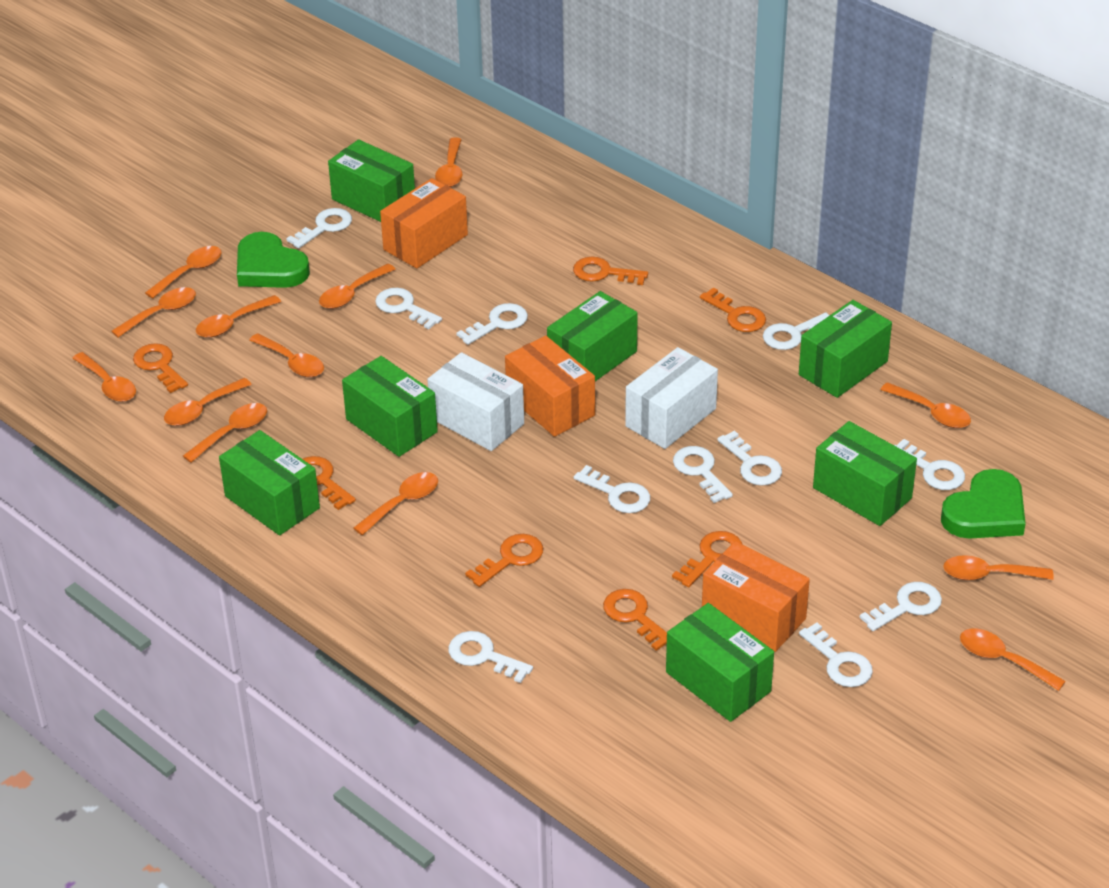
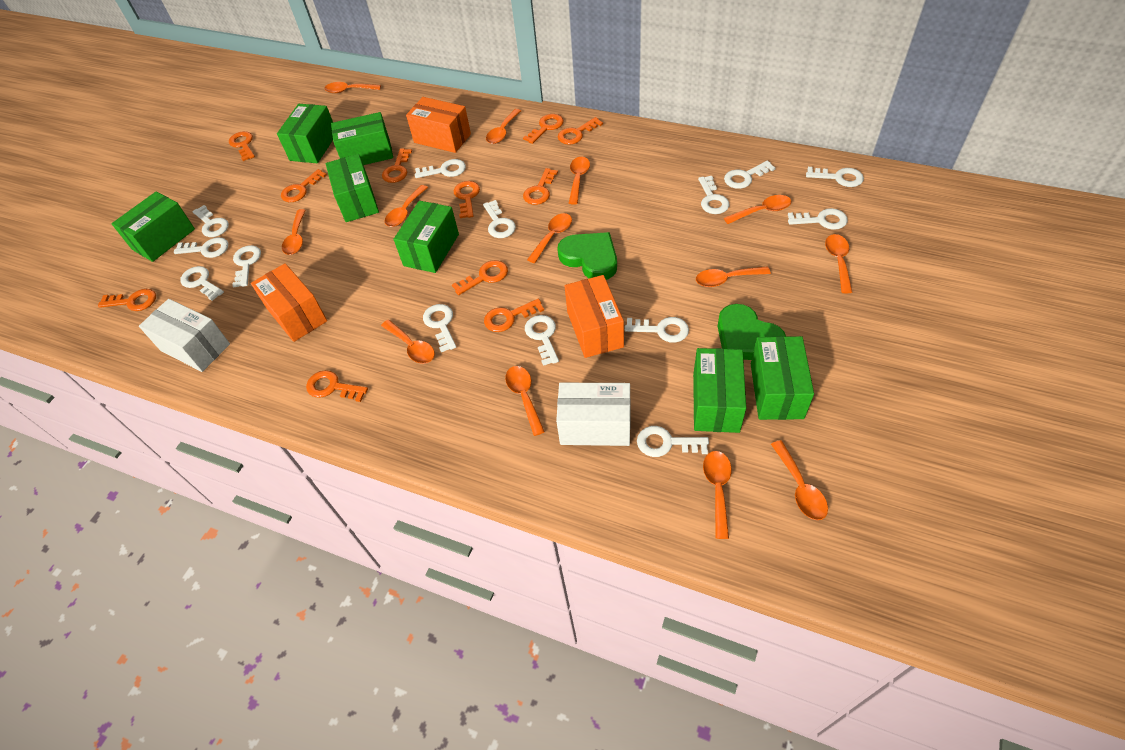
orange key: 7 -> 11
white key: 11 -> 14

